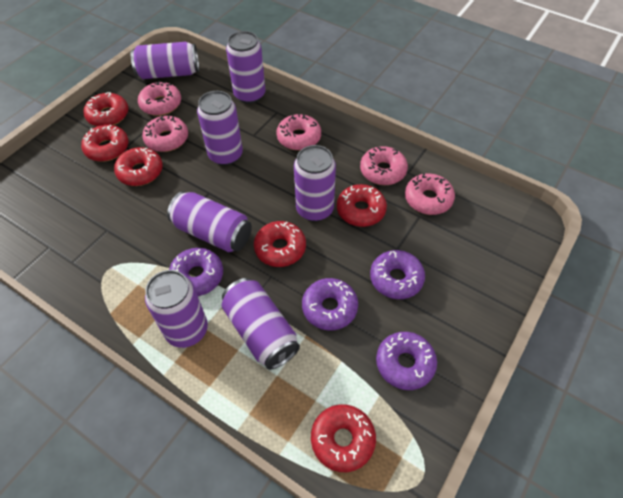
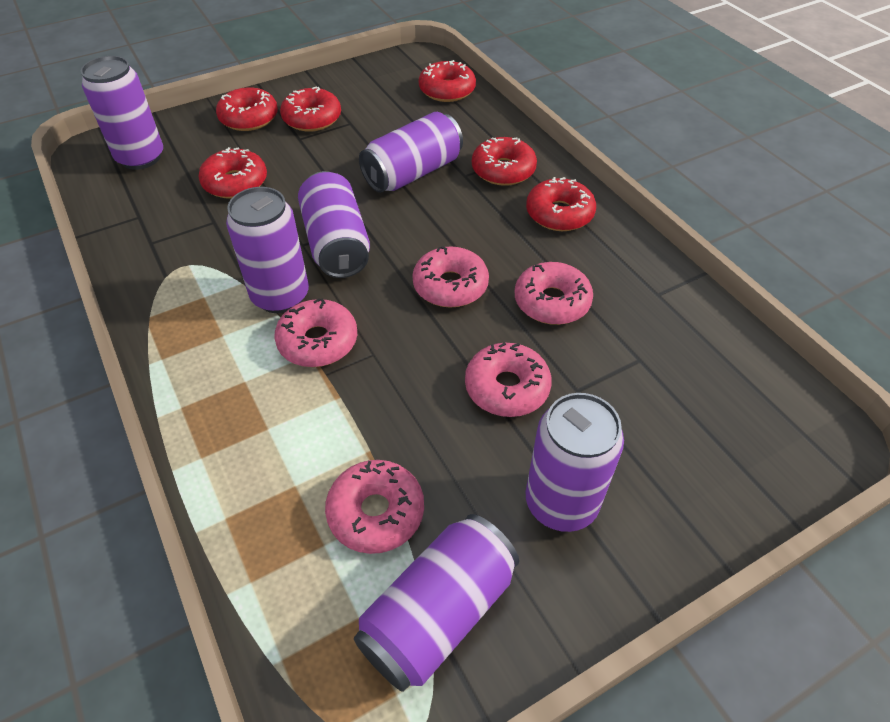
purple can: 7 -> 6
purple donut: 4 -> 0

